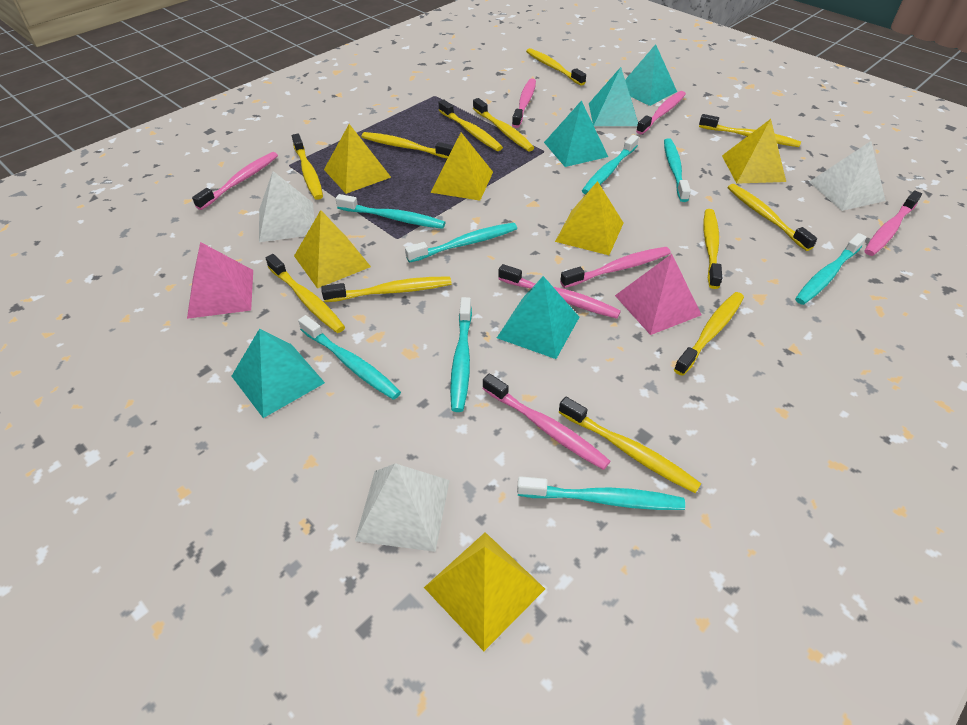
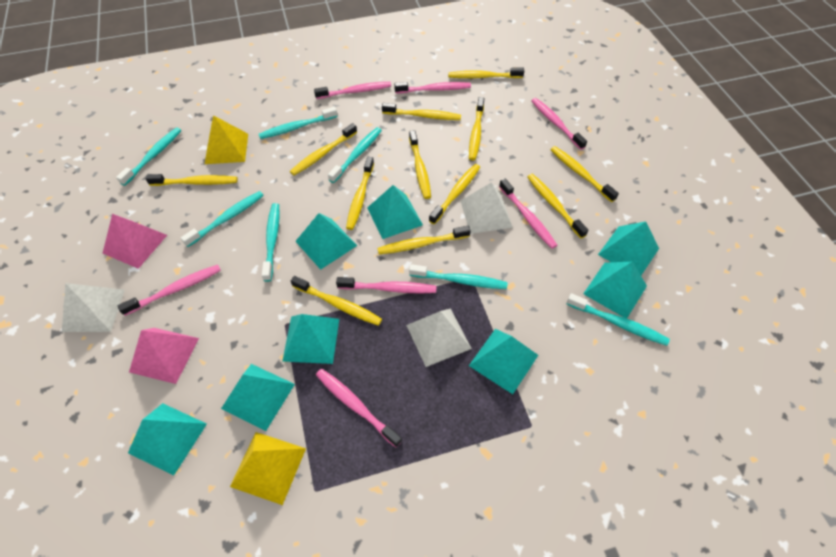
turquoise pyramid: 5 -> 8
turquoise toothbrush: 8 -> 7
yellow pyramid: 6 -> 2

